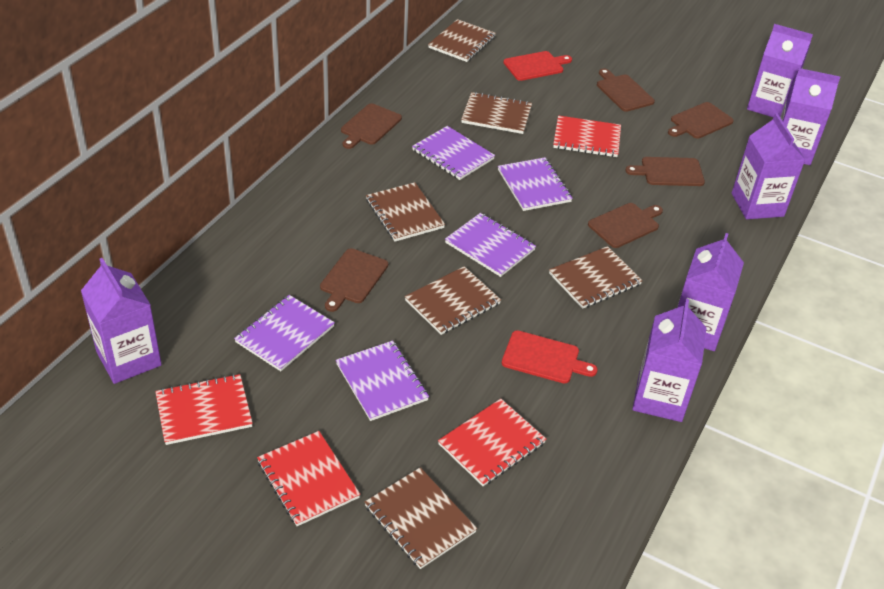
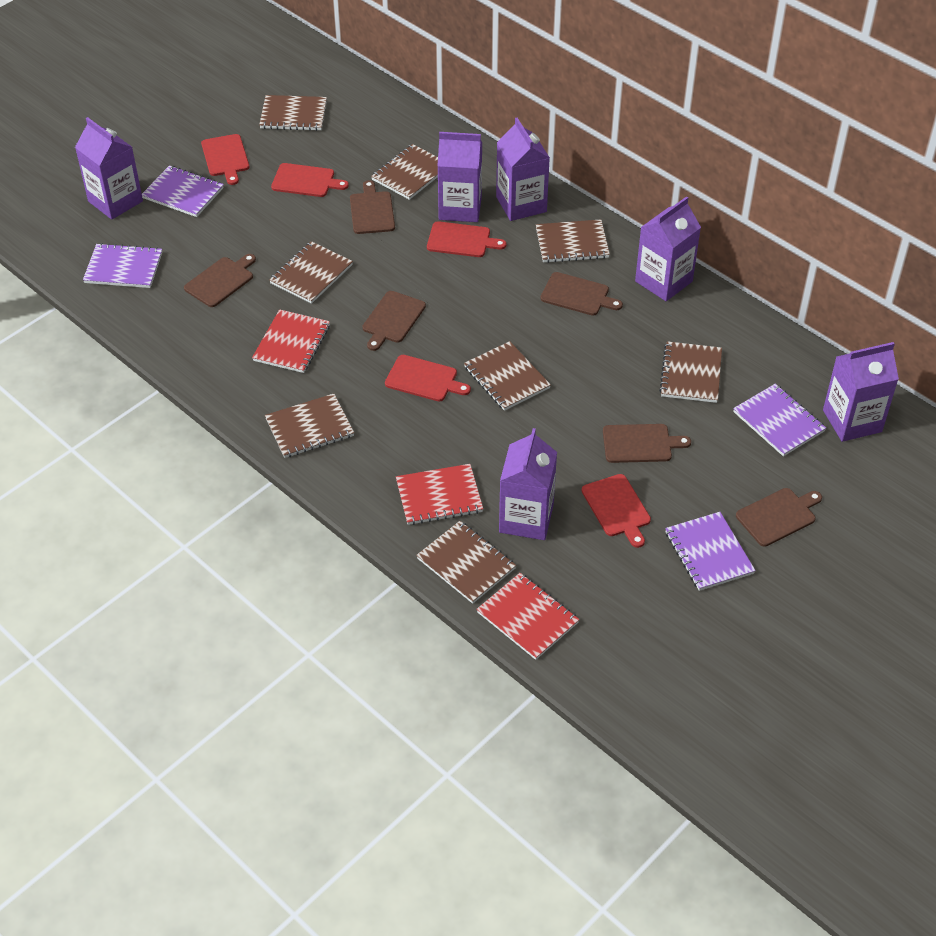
brown notebook: 6 -> 8
purple notebook: 5 -> 4
red cutting board: 2 -> 5
red notebook: 4 -> 3

